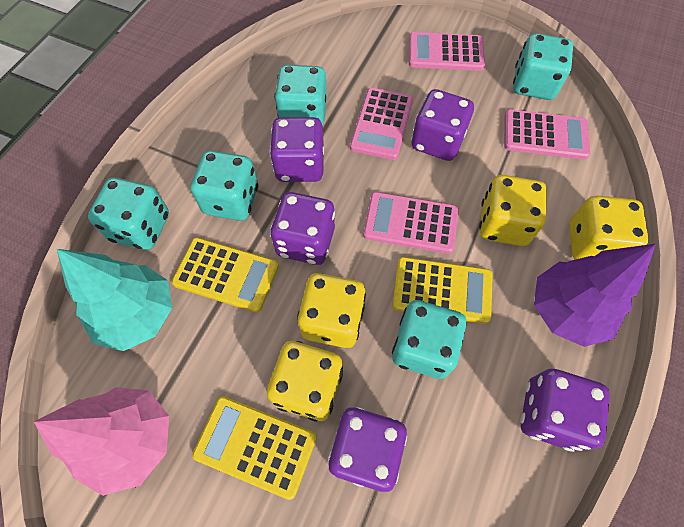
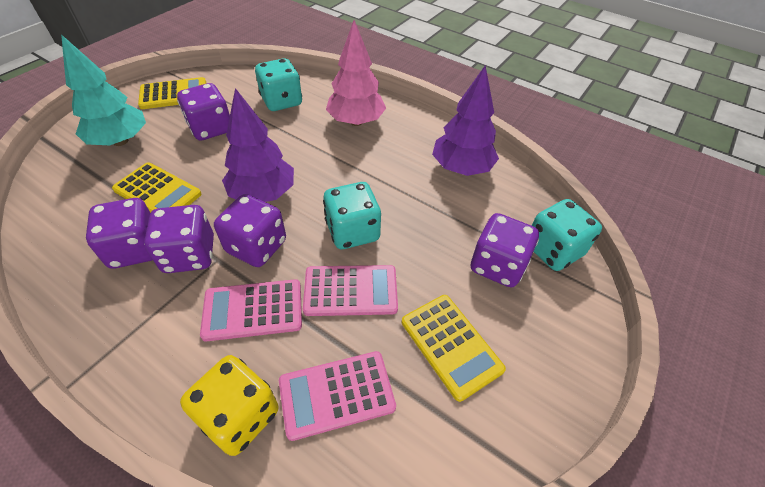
pink calculator: 4 -> 3
purple tree: 1 -> 2
turquoise dice: 5 -> 3
yellow dice: 4 -> 1

